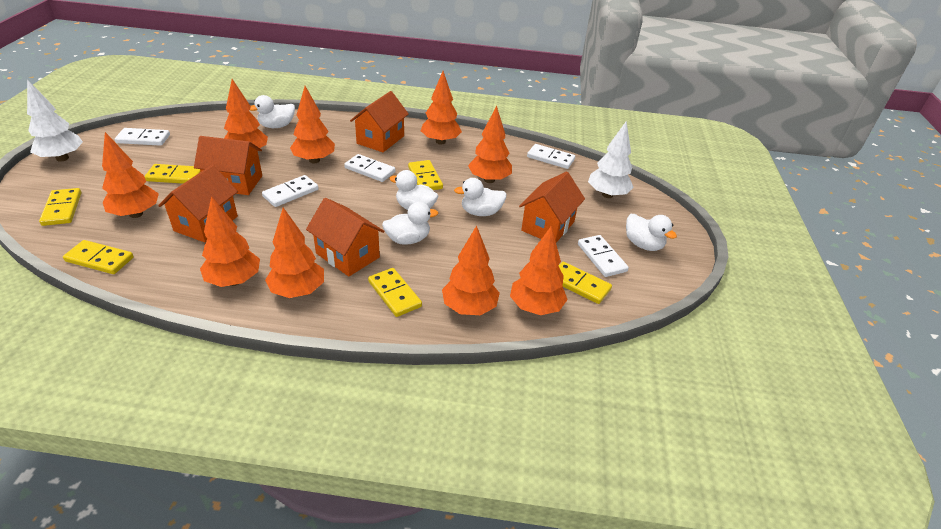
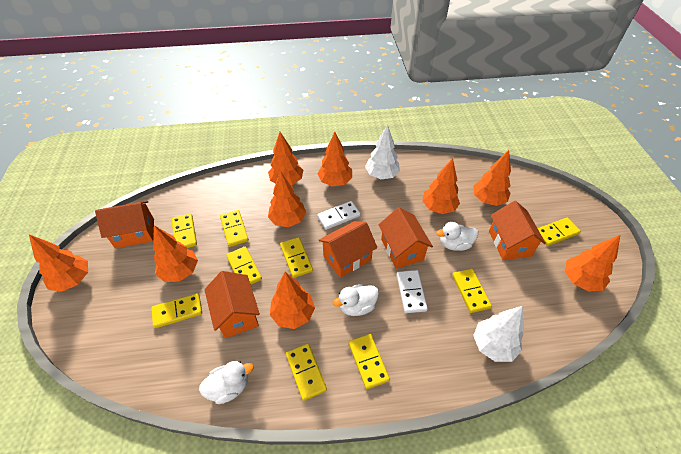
white domino: 5 -> 2
white duck: 5 -> 3
yellow domino: 6 -> 9

